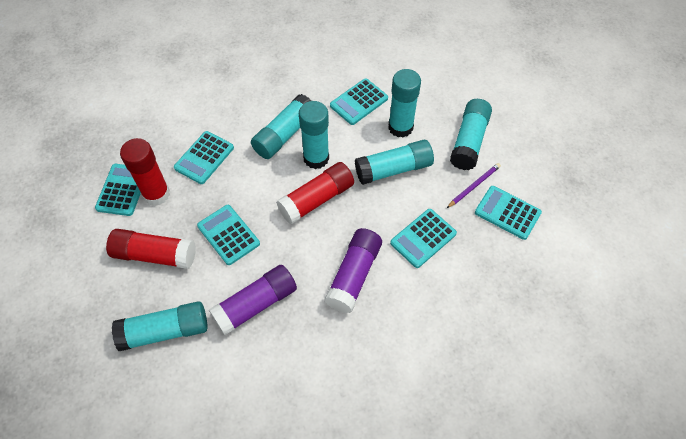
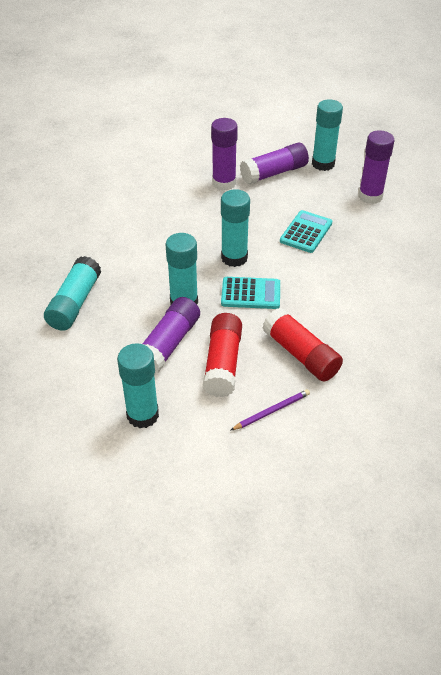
purple glue stick: 2 -> 4
red glue stick: 3 -> 2
turquoise calculator: 6 -> 2
turquoise glue stick: 6 -> 5

